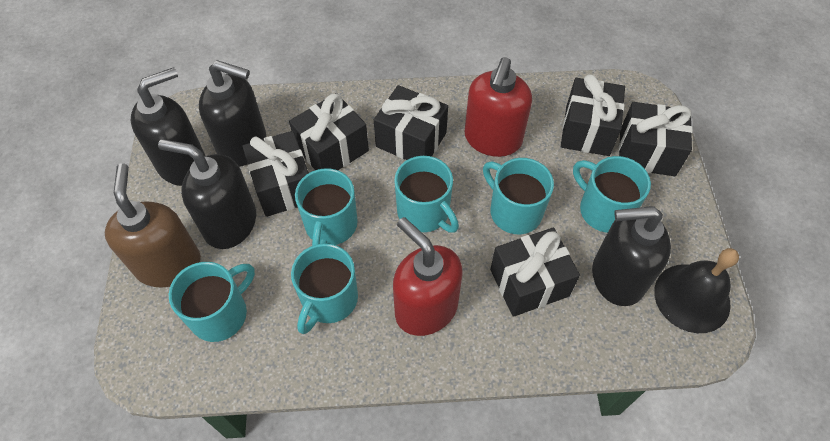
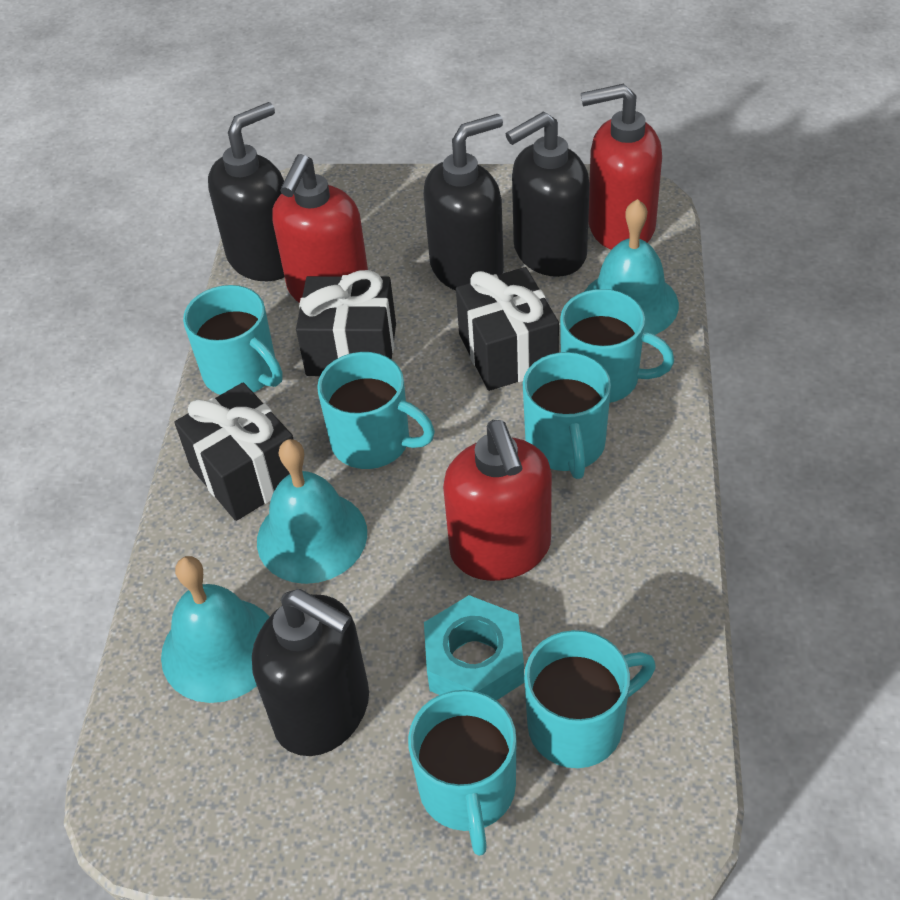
black bell: 1 -> 0
black gift: 6 -> 3
brown soap dispenser: 1 -> 0
red soap dispenser: 2 -> 3
turquoise bell: 0 -> 3
turquoise nut: 0 -> 1

